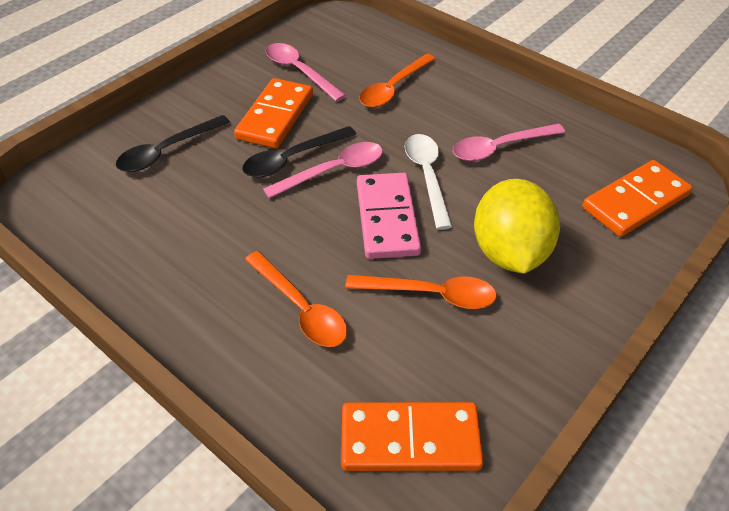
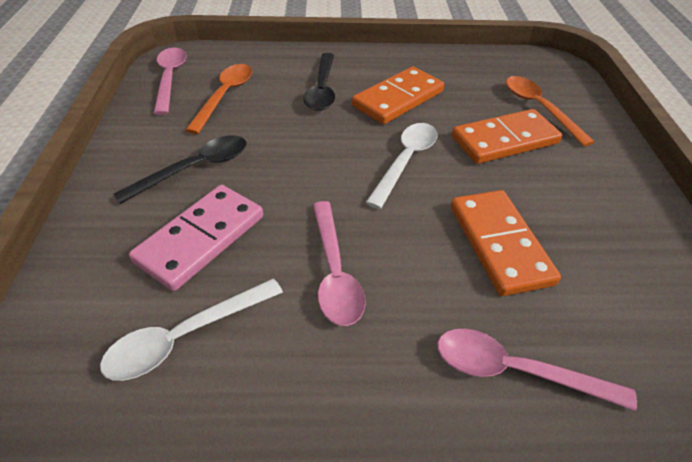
orange spoon: 3 -> 2
white spoon: 1 -> 2
yellow lemon: 1 -> 0

